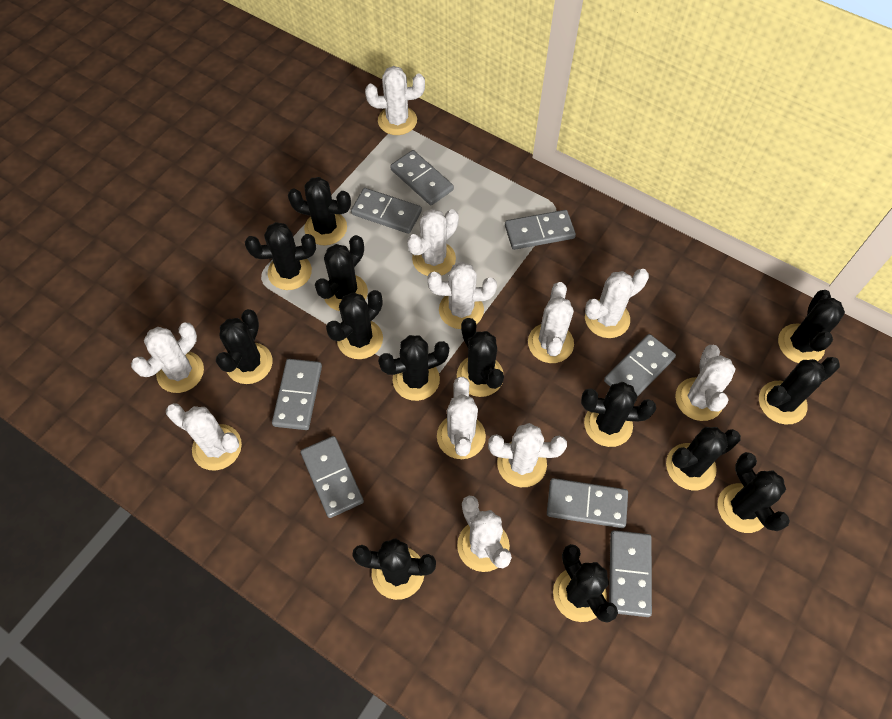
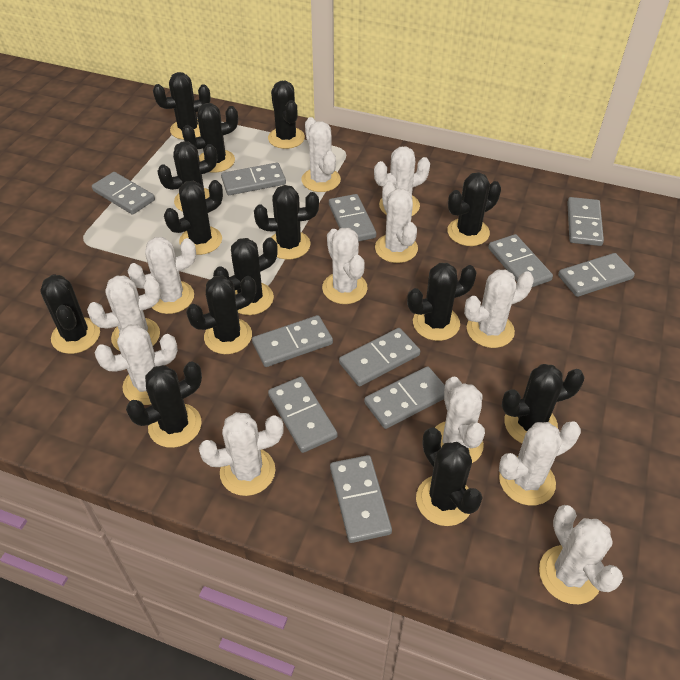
grey domino: 8 -> 11
white cactus: 11 -> 12

